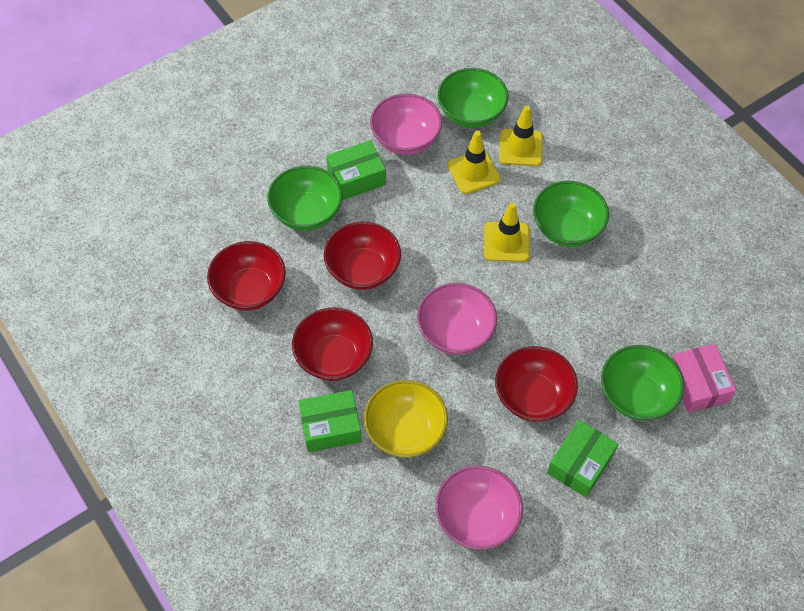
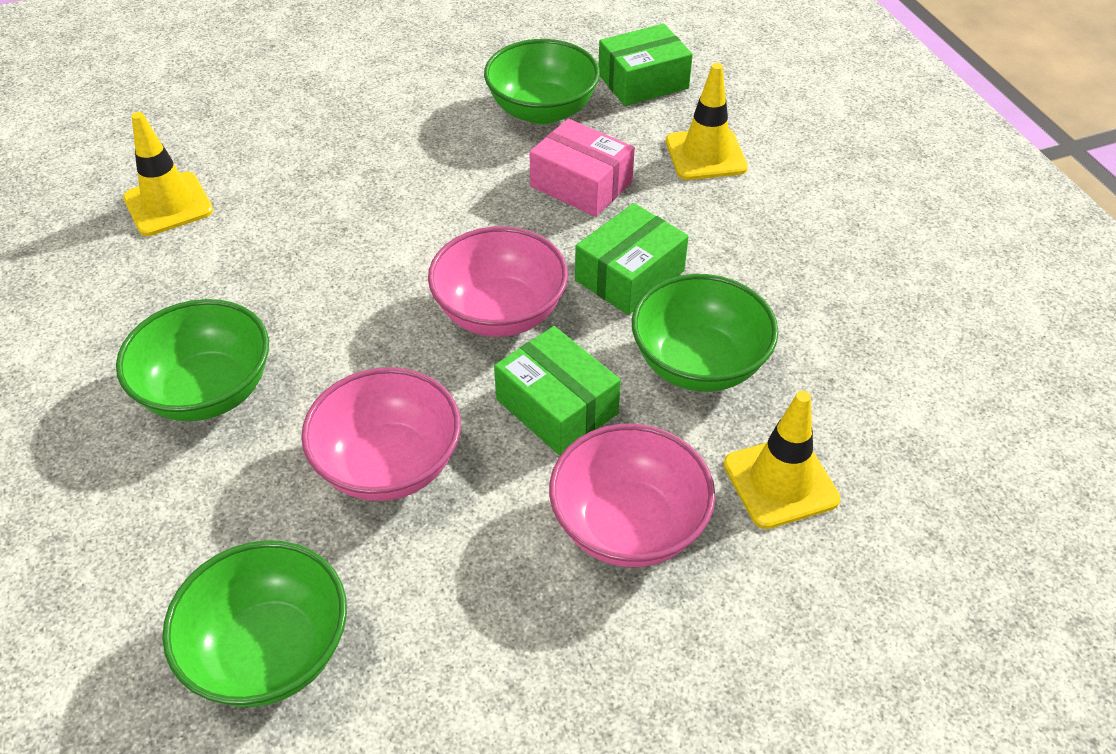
red bowl: 4 -> 0
yellow bowl: 1 -> 0

